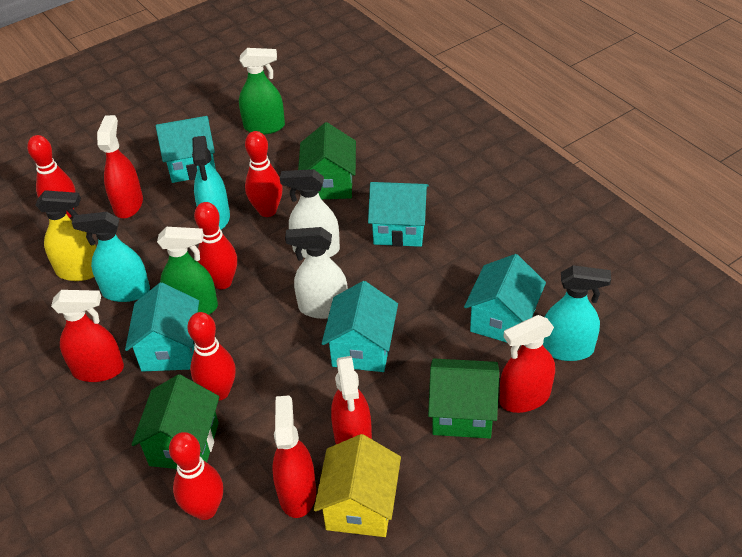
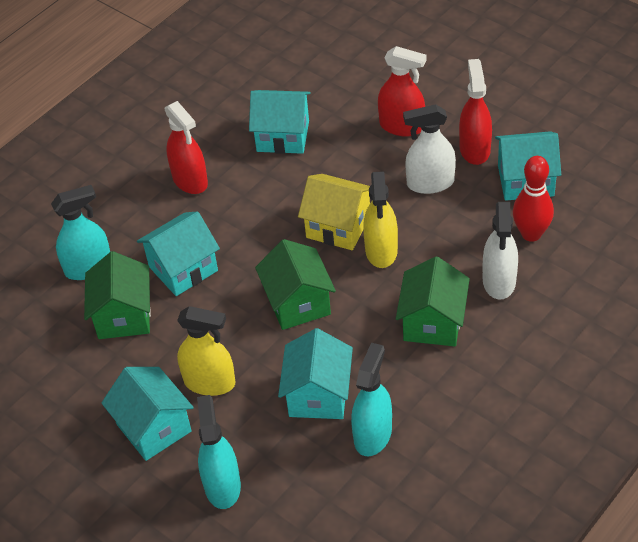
green spray bottle: 2 -> 0
red bowling pin: 5 -> 1
red spray bottle: 5 -> 3
yellow spray bottle: 1 -> 2

